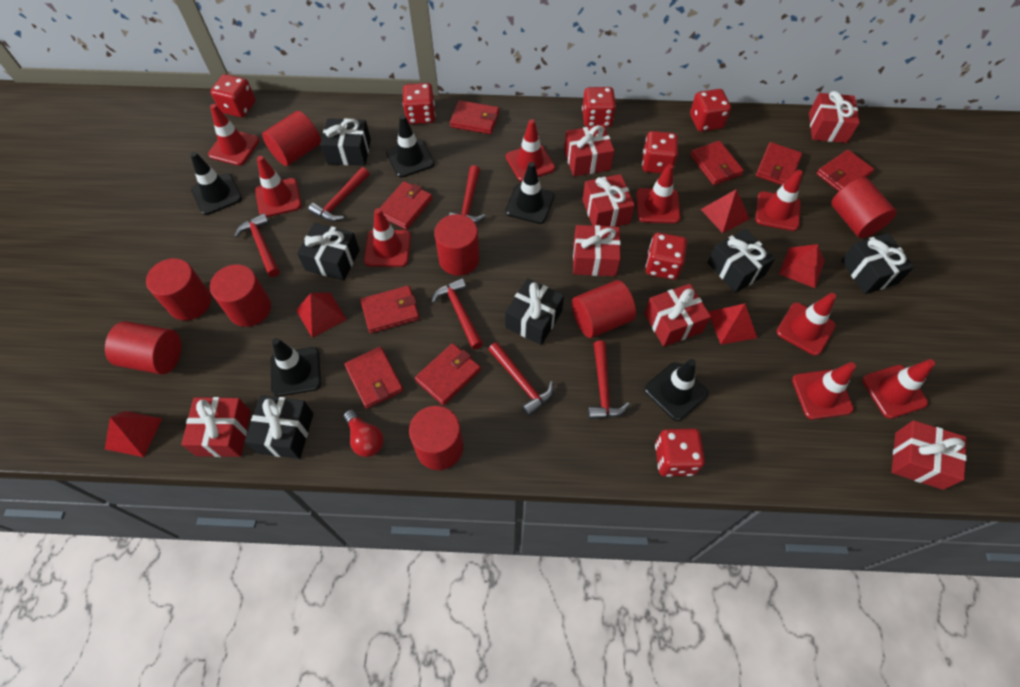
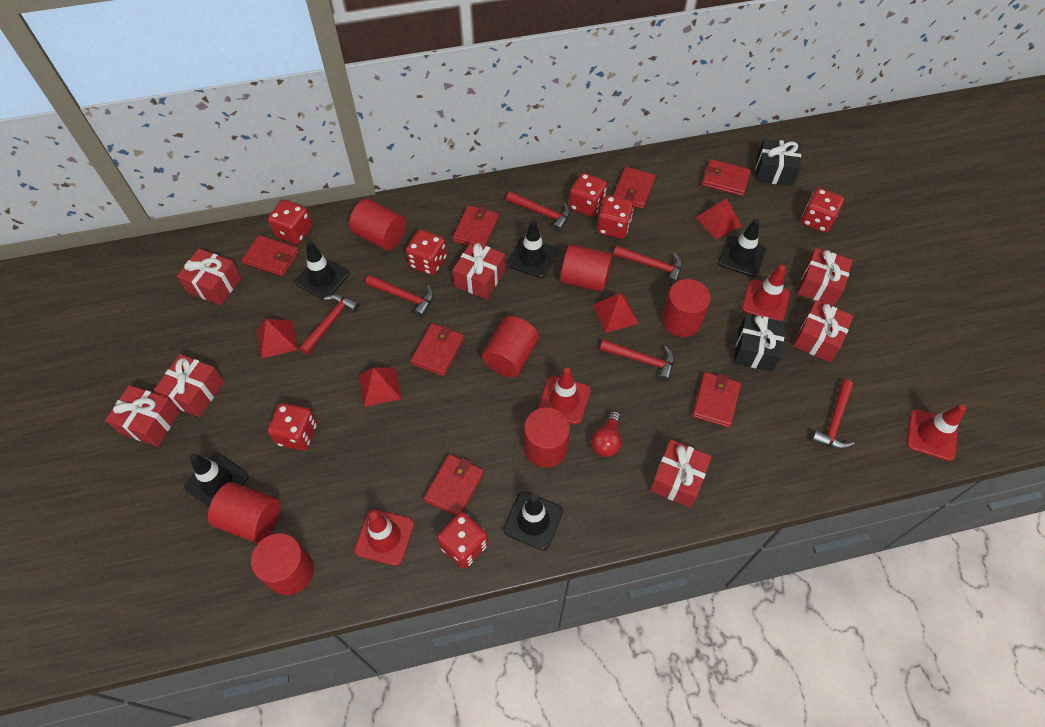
black gift: 6 -> 2
red cylinder: 8 -> 7
red pyramid: 5 -> 4
red traffic cone: 9 -> 4
red wallet: 8 -> 7

